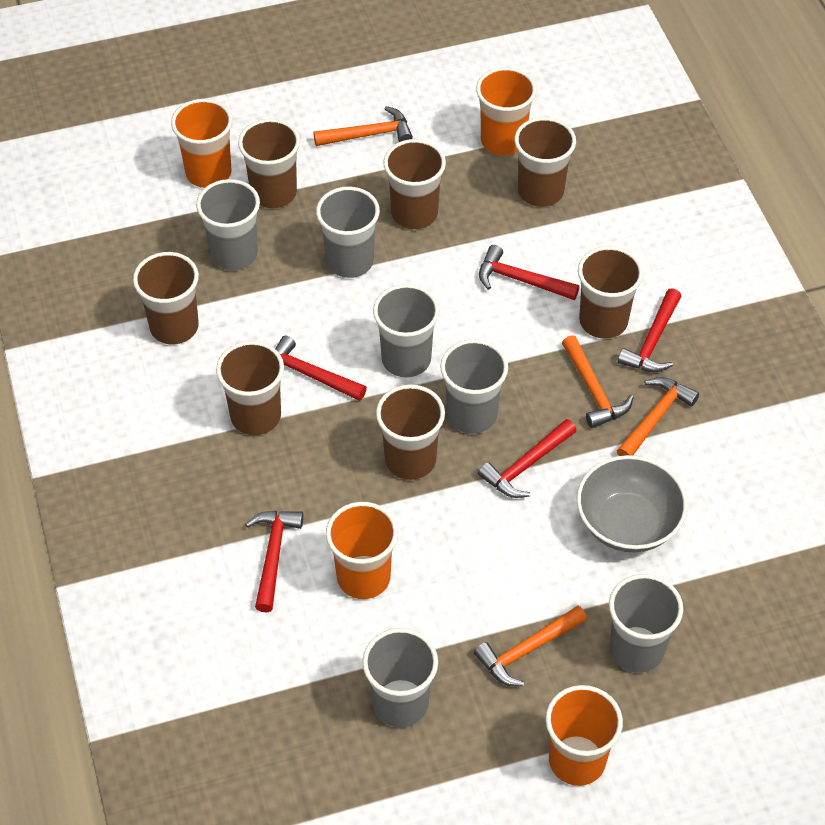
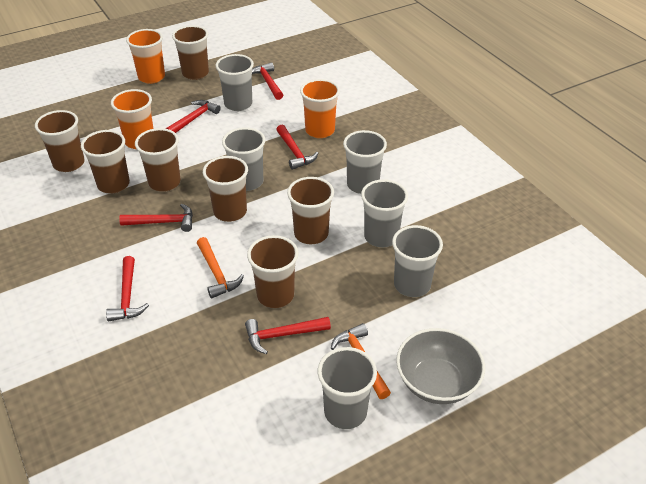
orange cup: 4 -> 3
orange hammer: 4 -> 2
red hammer: 5 -> 6

